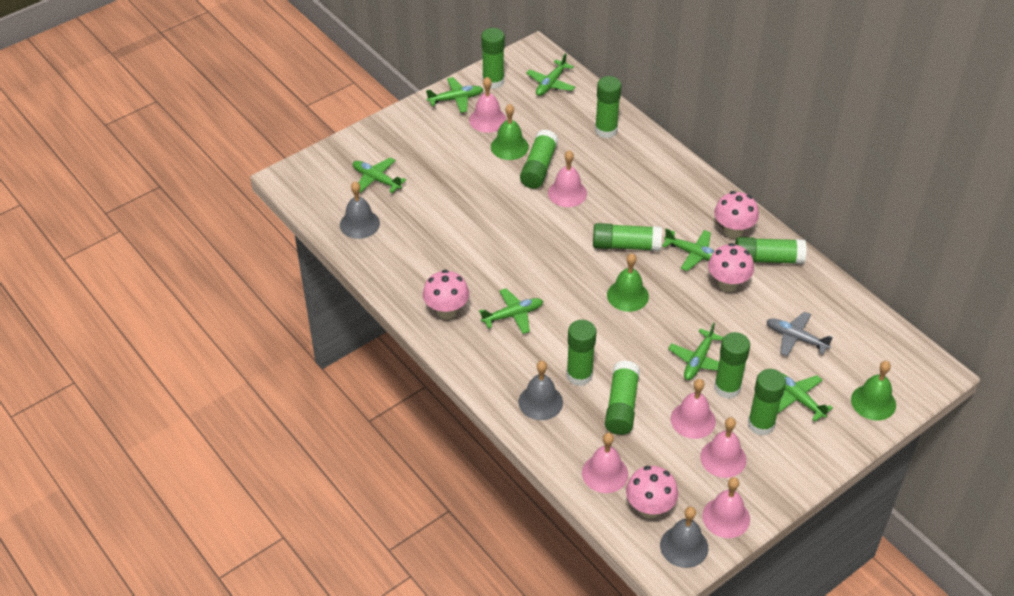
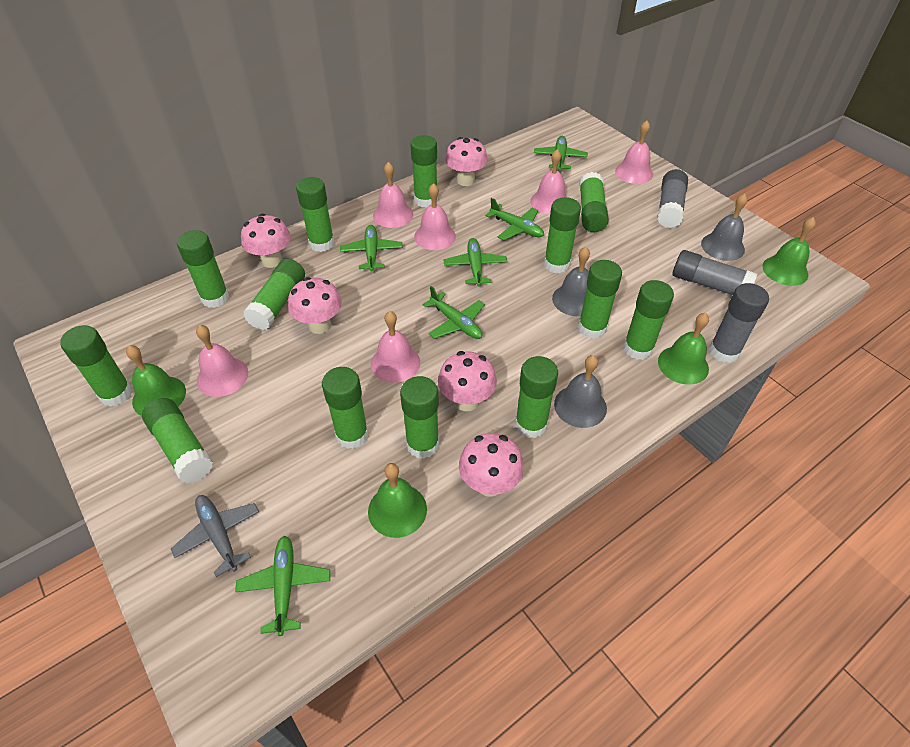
green bell: 3 -> 4
green glue stick: 9 -> 13
green plane: 7 -> 6
grey glue stick: 0 -> 3
pink mushroom: 4 -> 5

